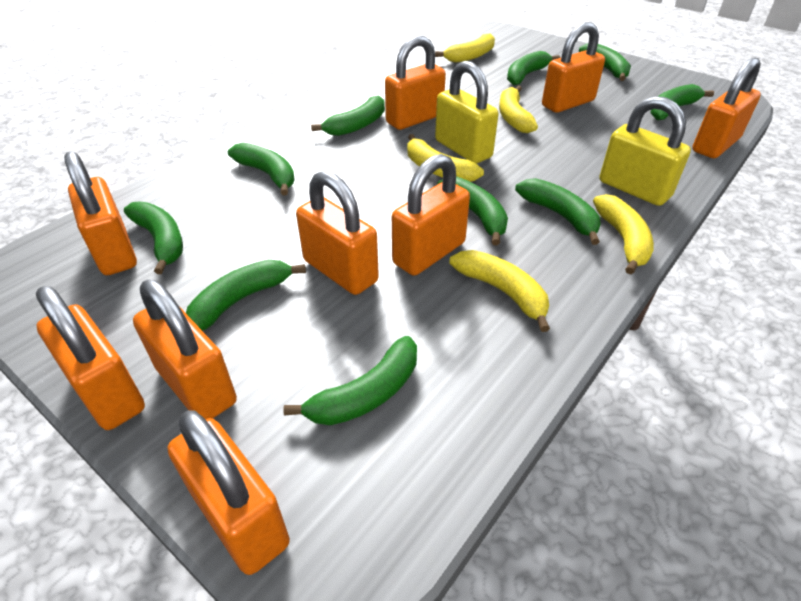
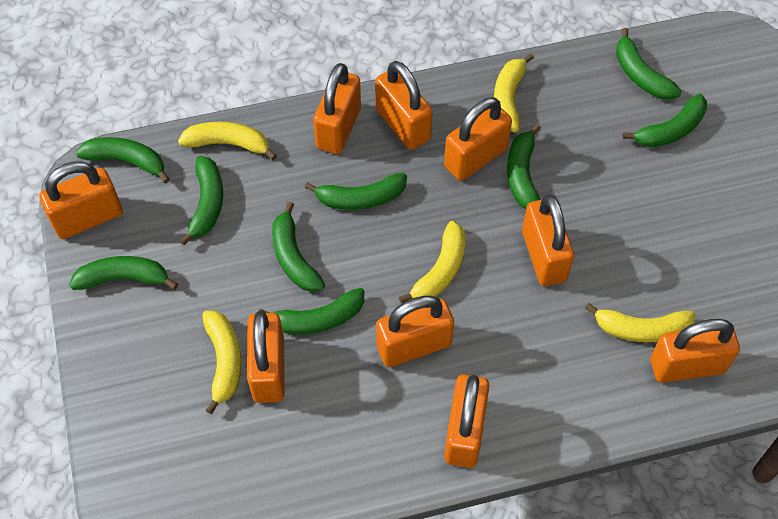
green banana: 10 -> 9
yellow padlock: 2 -> 0

